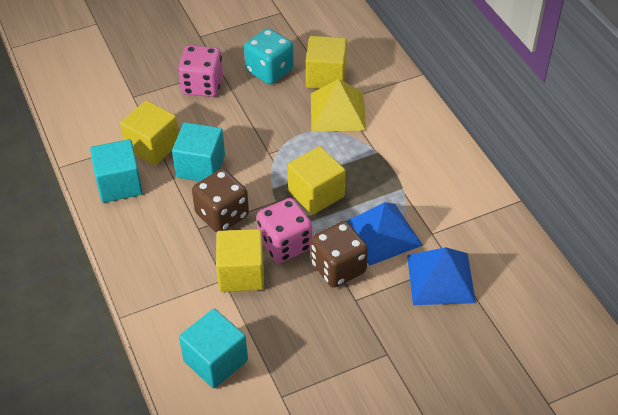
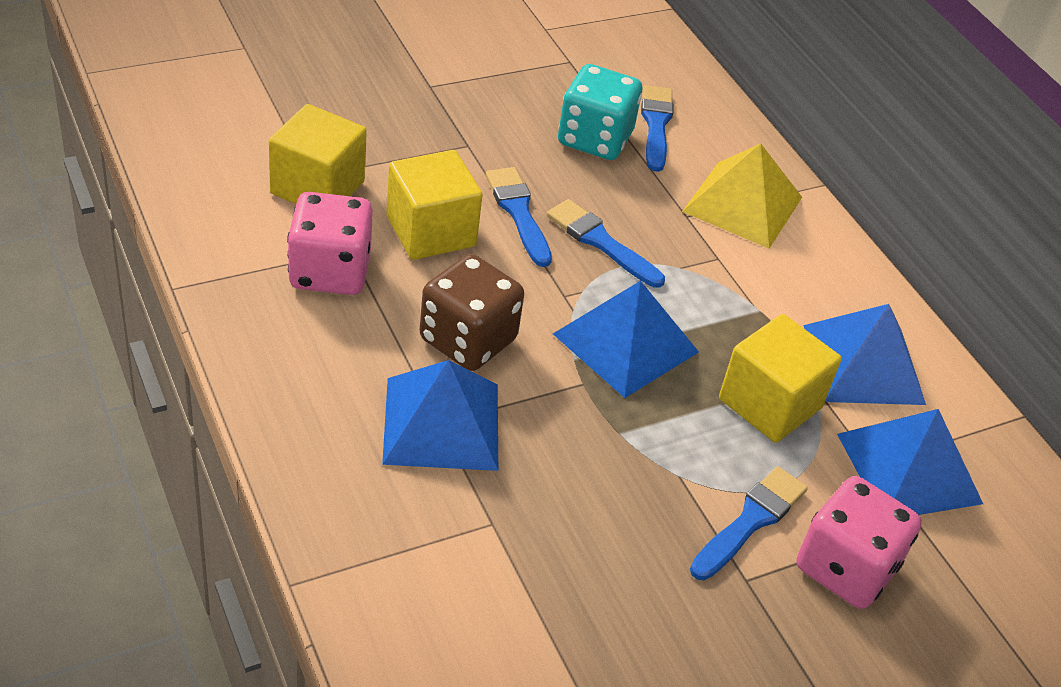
blue brush: 0 -> 4
blue pyramid: 2 -> 4
brown dice: 2 -> 1
turquoise cube: 3 -> 0
yellow cube: 4 -> 3

